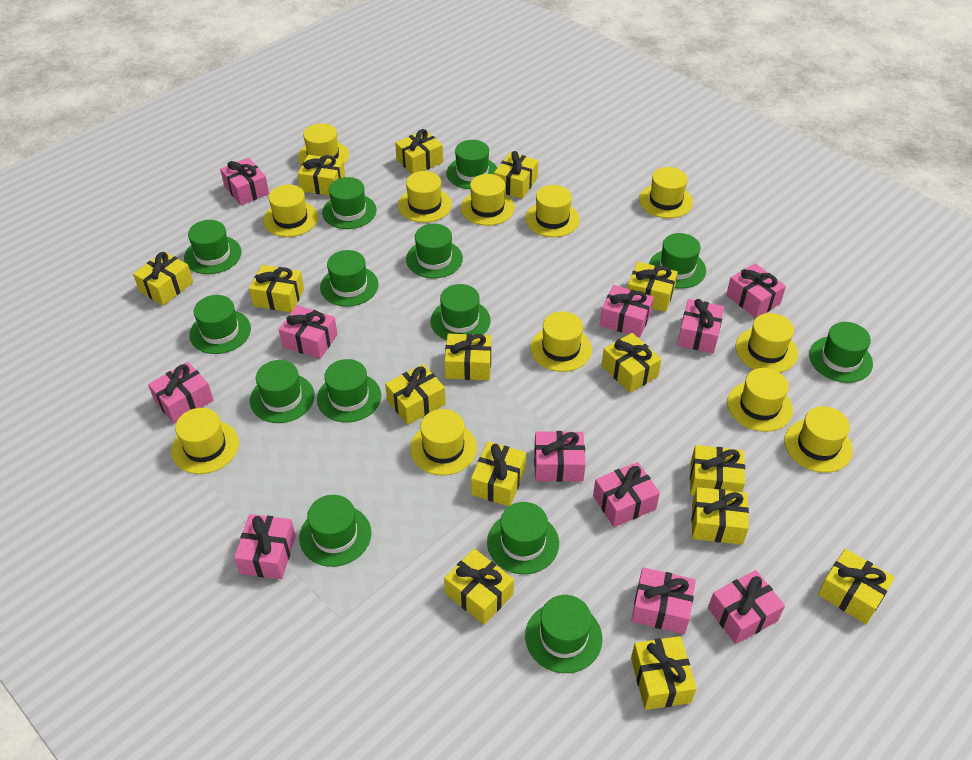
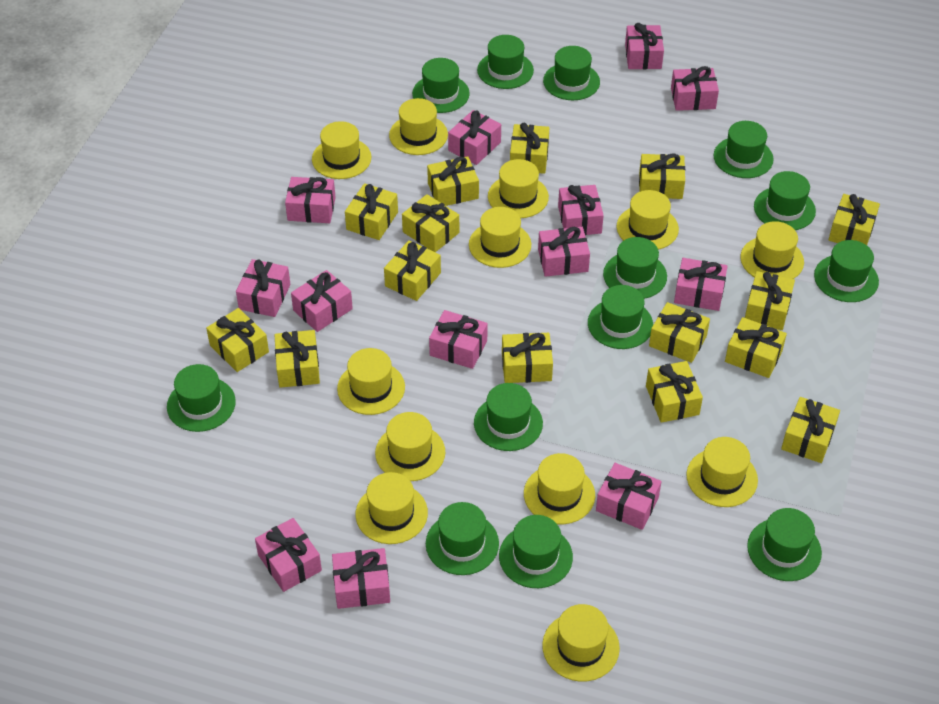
green hat: 14 -> 13
pink gift: 11 -> 13

